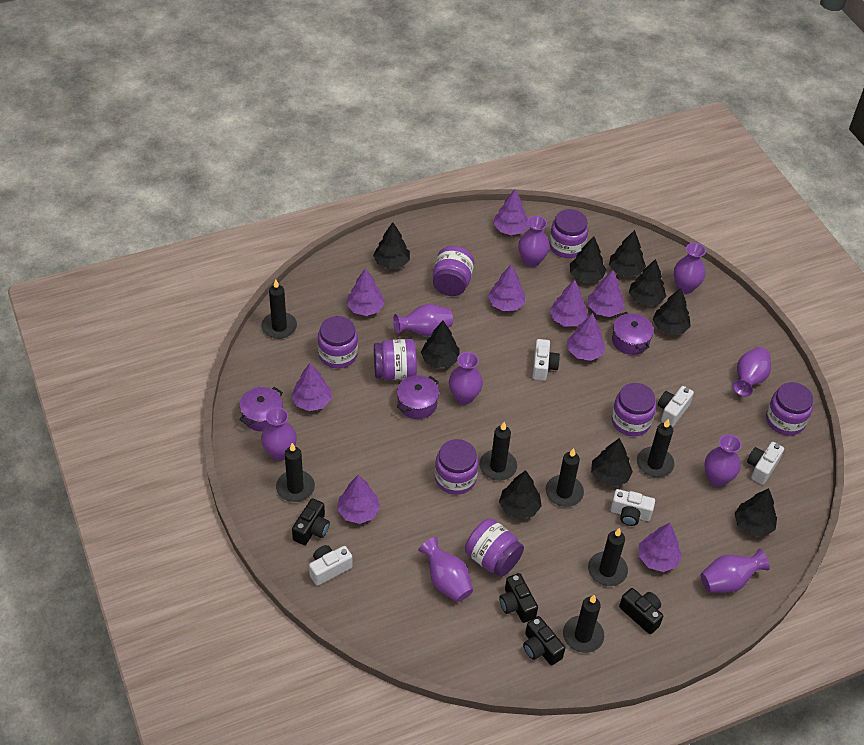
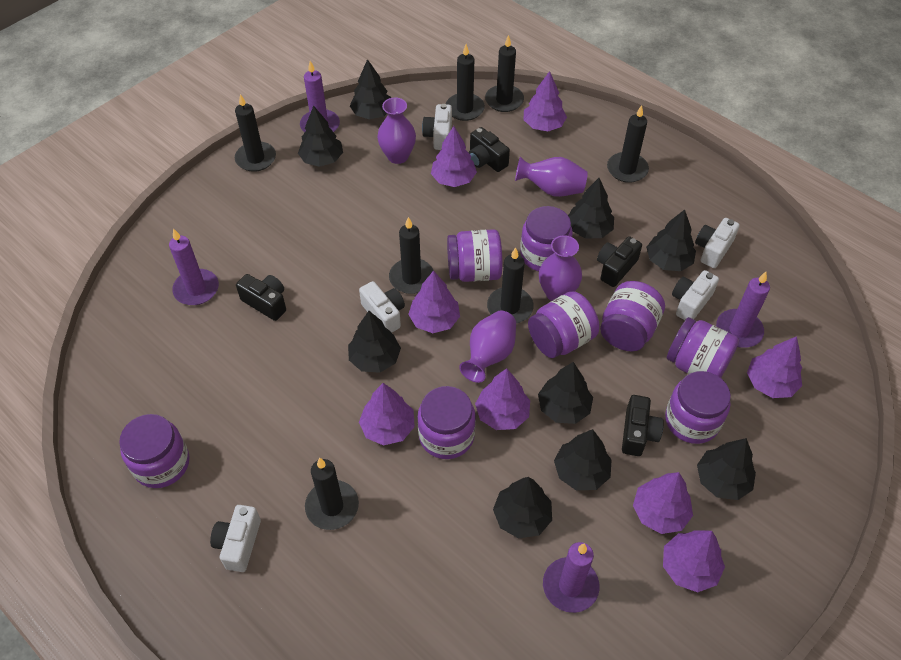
purple candle: 0 -> 4
purple pot: 3 -> 0
purple tree: 9 -> 8
purple vase: 9 -> 4

